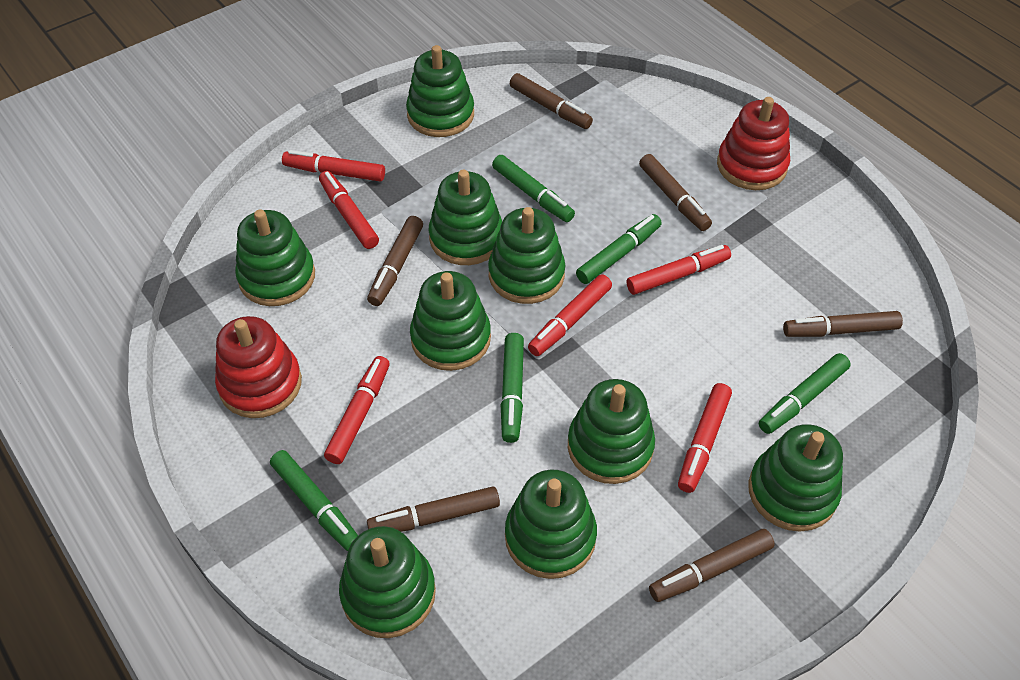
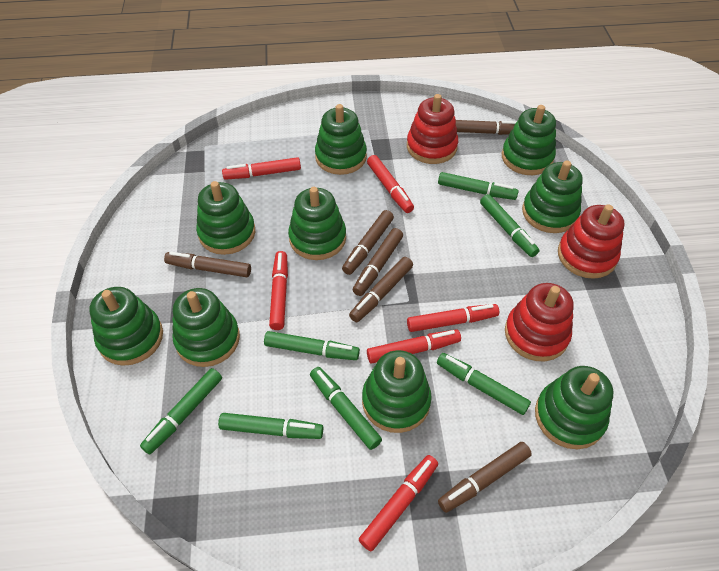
green marker: 5 -> 7
red stacking toy: 2 -> 3

